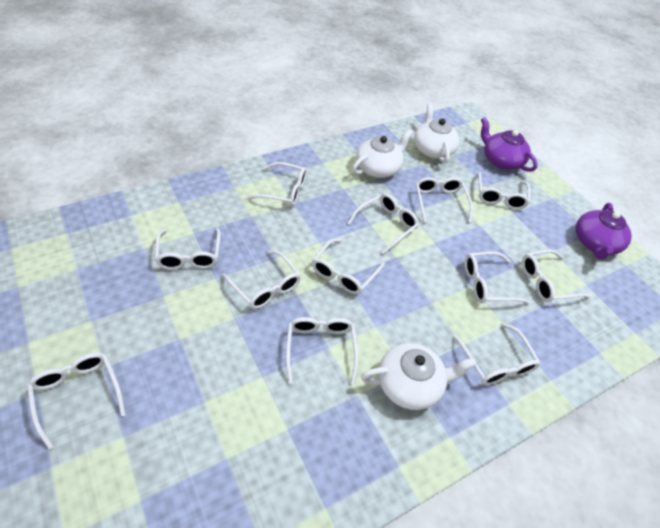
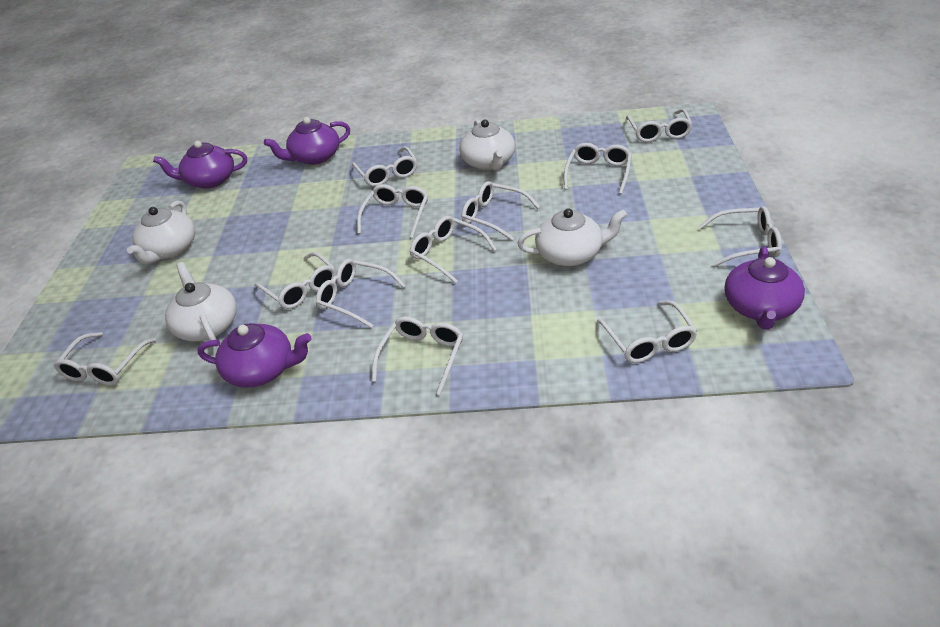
purple teapot: 2 -> 4
white teapot: 3 -> 4

